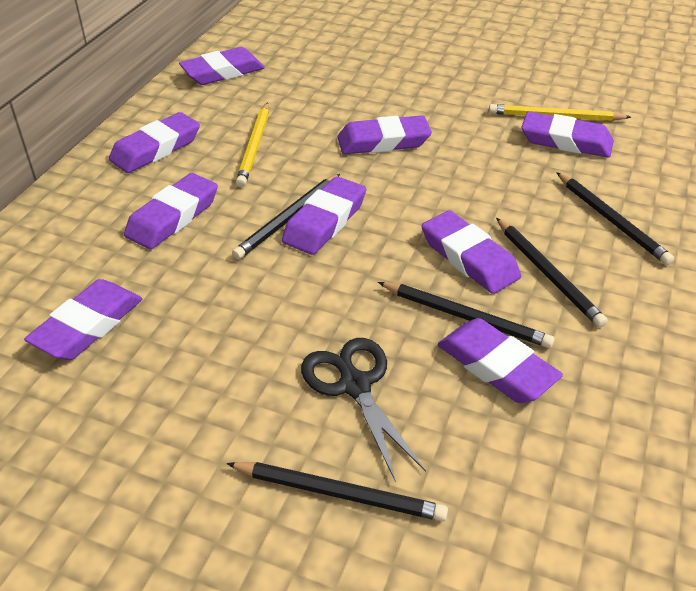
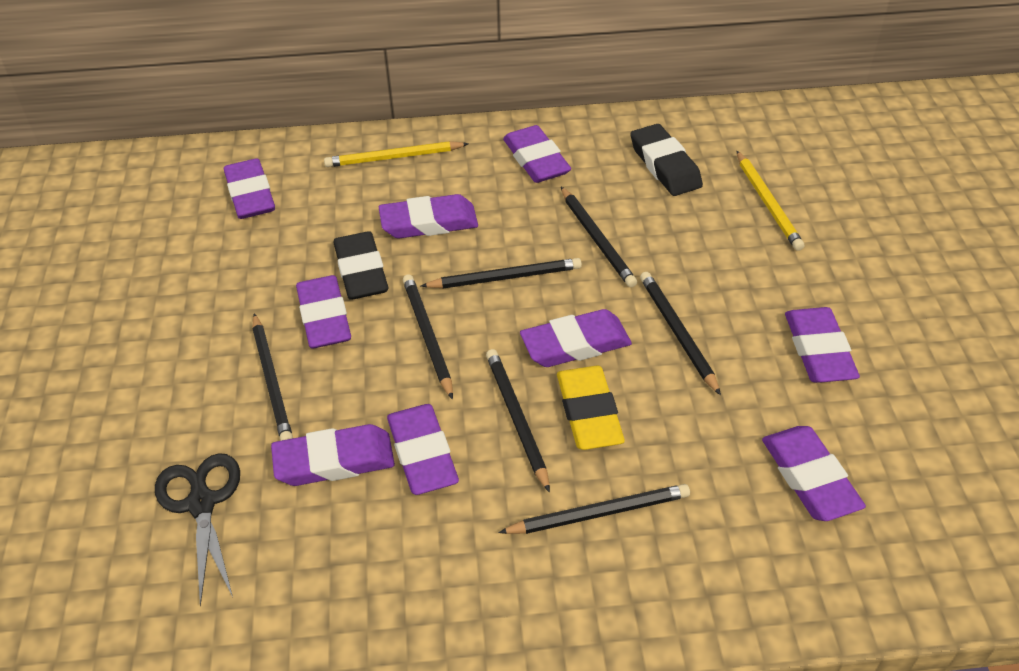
black eraser: 0 -> 2
black pencil: 5 -> 7
yellow eraser: 0 -> 1

